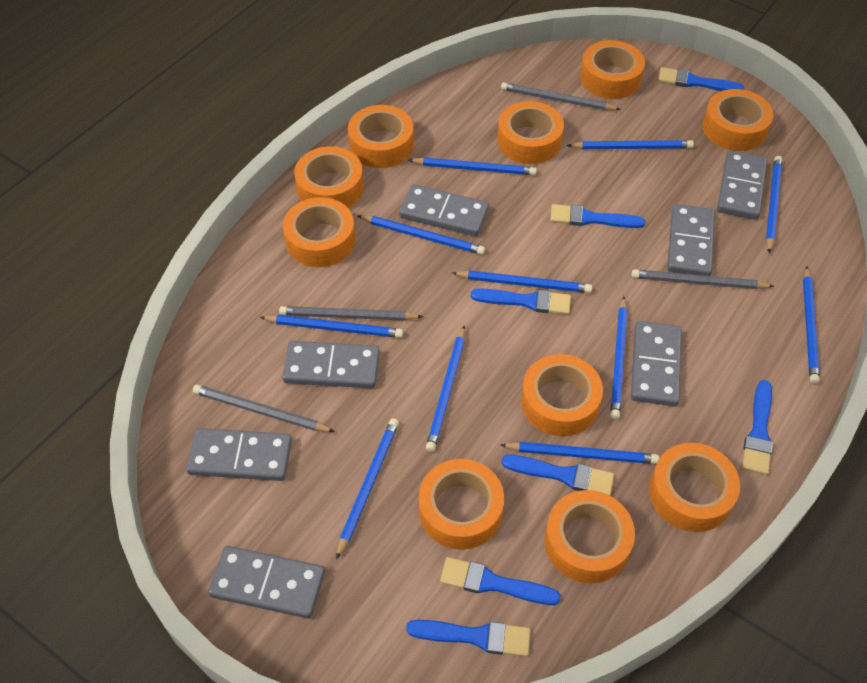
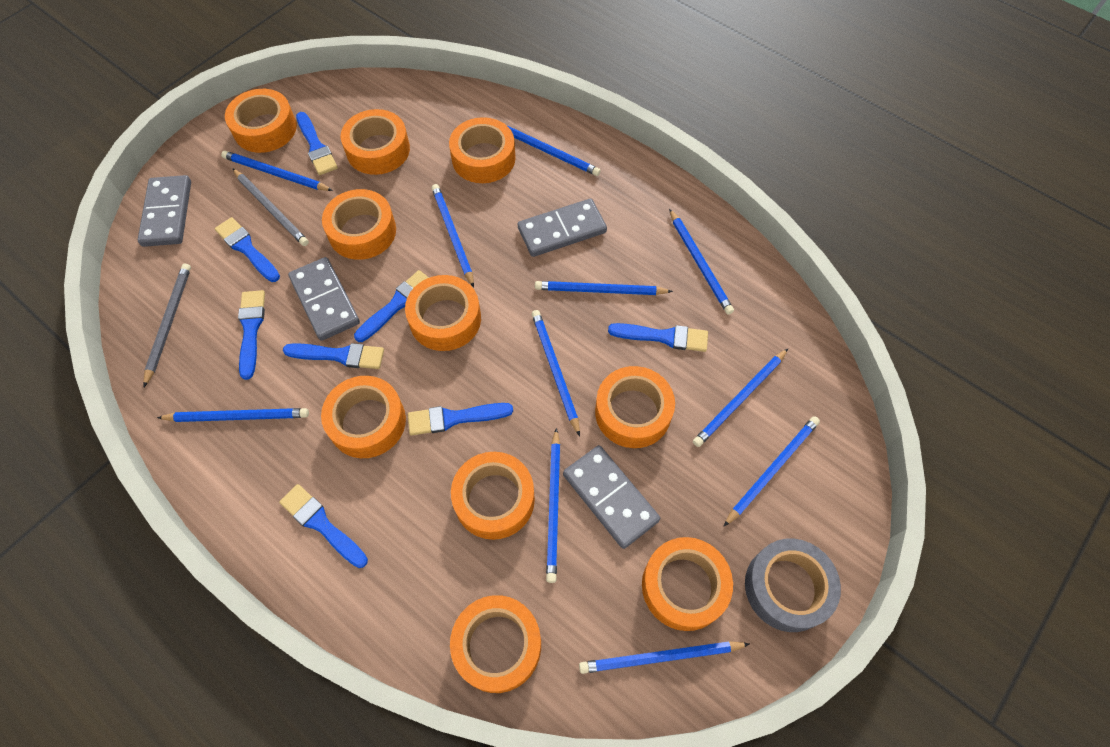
blue brush: 7 -> 8
grey domino: 7 -> 4
grey pencil: 4 -> 2
grey tape: 0 -> 1

